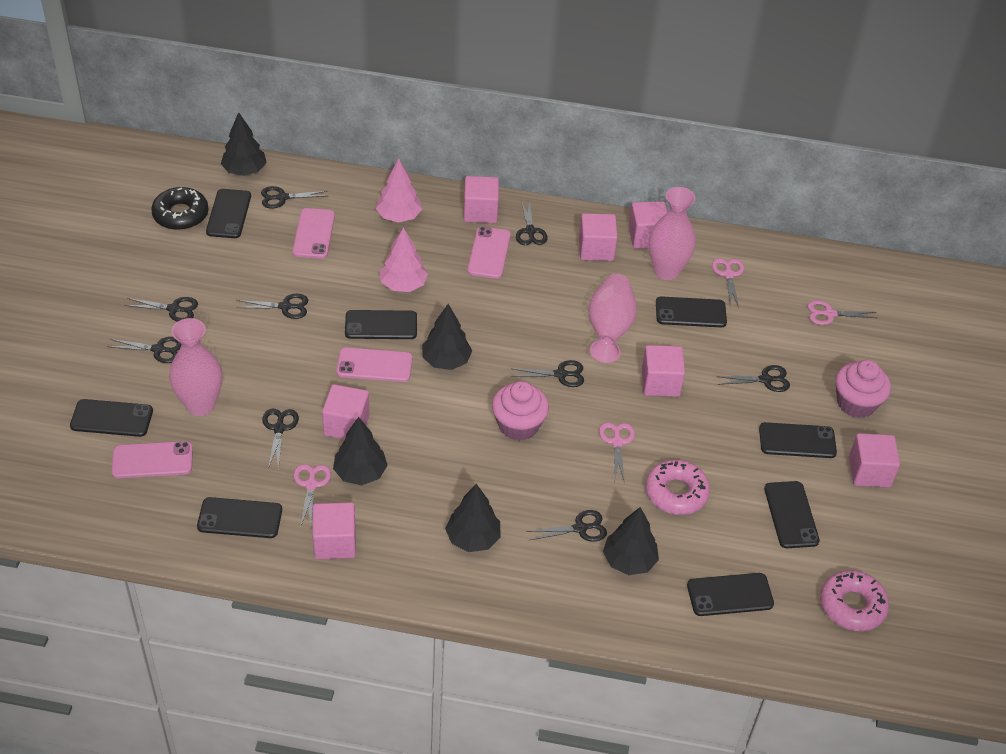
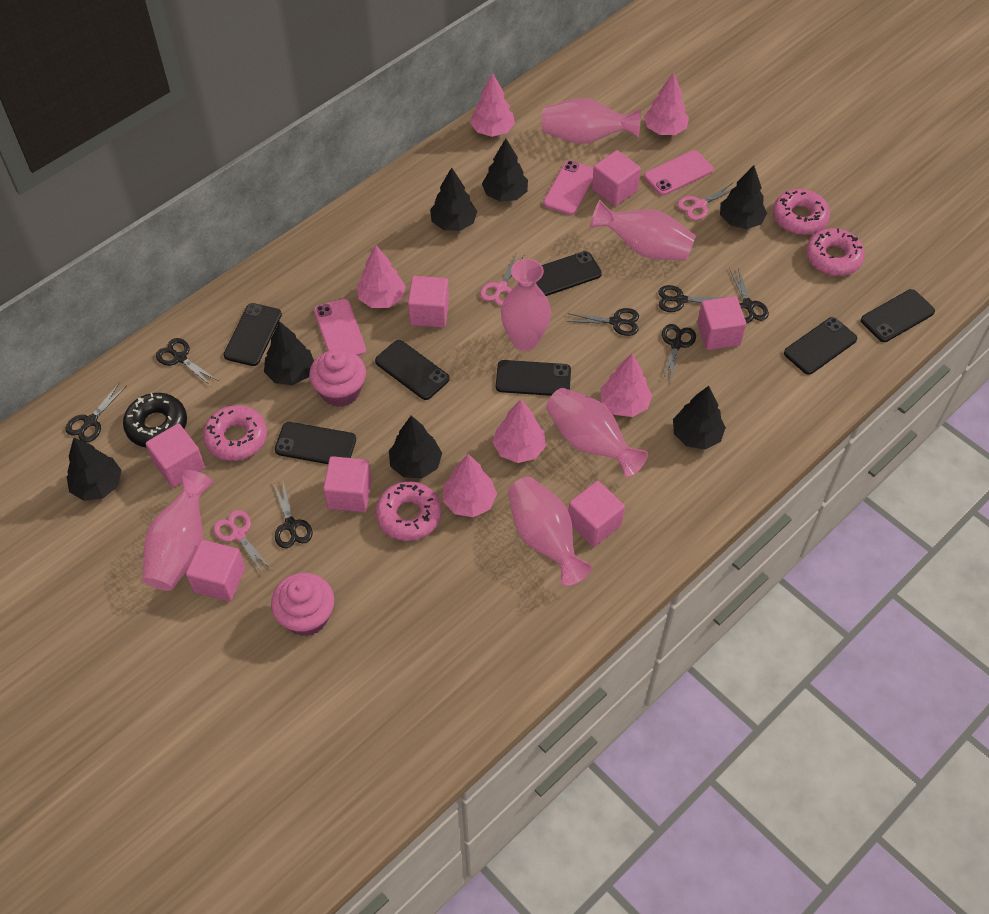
black phone: 8 -> 7
black scissors: 9 -> 7
black tree: 5 -> 7
pink donut: 2 -> 4
pink phone: 4 -> 3
pink scissors: 4 -> 3
pink tree: 2 -> 6
pink vase: 3 -> 6

